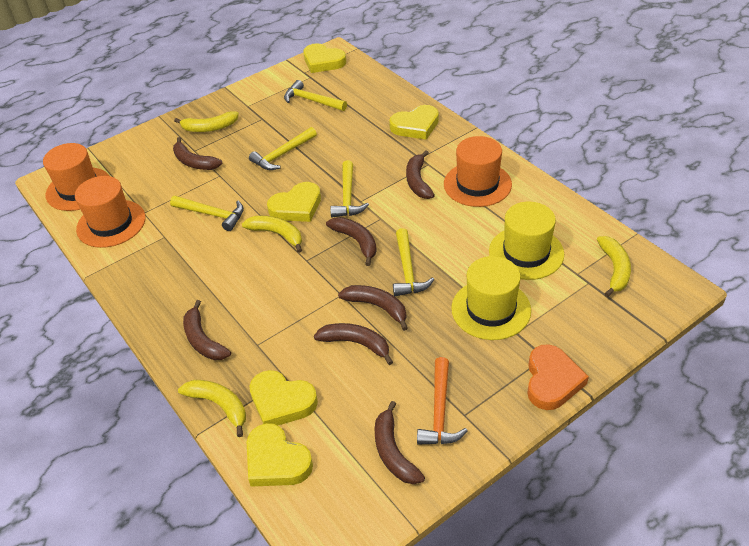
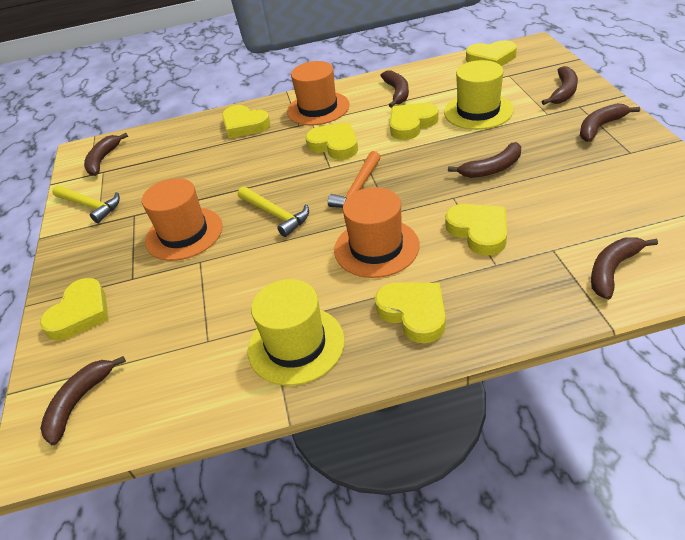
orange heart: 1 -> 0
yellow banana: 4 -> 0
yellow hammer: 5 -> 2
yellow heart: 5 -> 7

